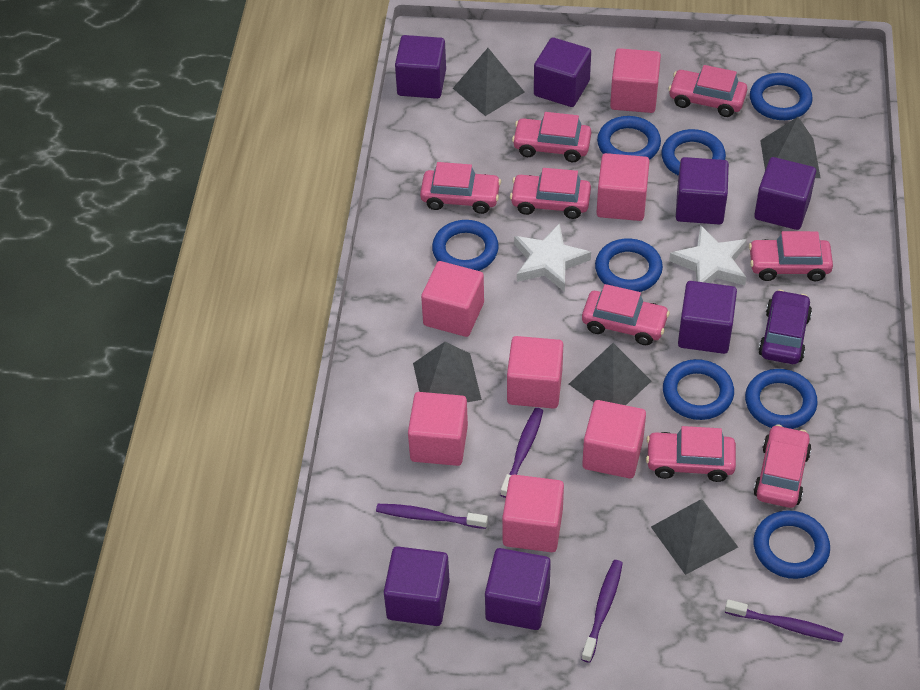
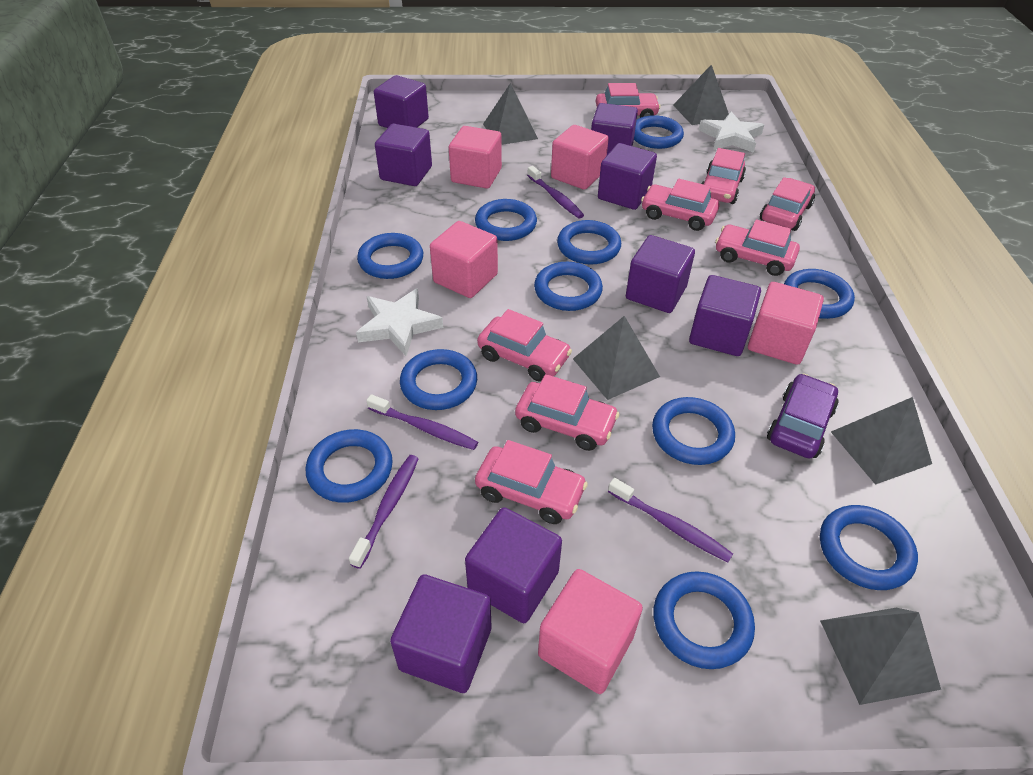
blue ring: 8 -> 11
pink cube: 7 -> 5
purple cube: 7 -> 8

